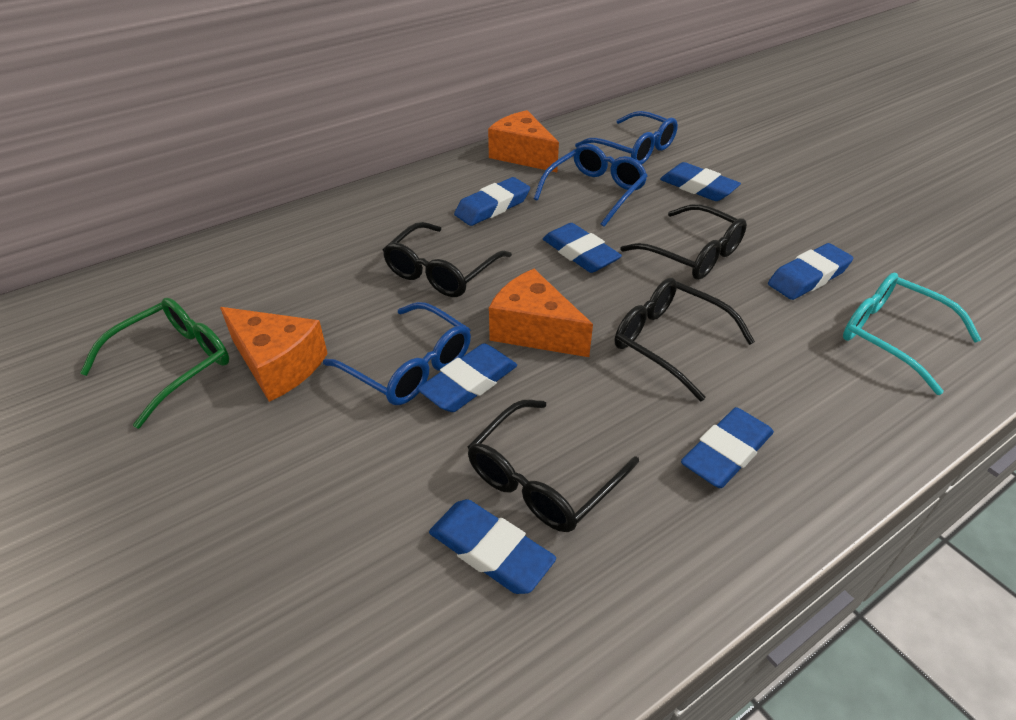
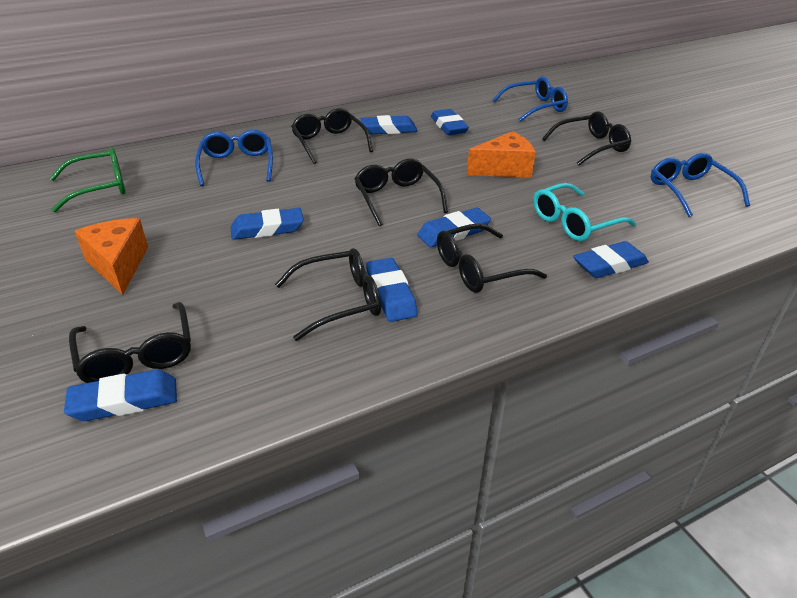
black glasses: 4 -> 6
orange cheese: 3 -> 2

